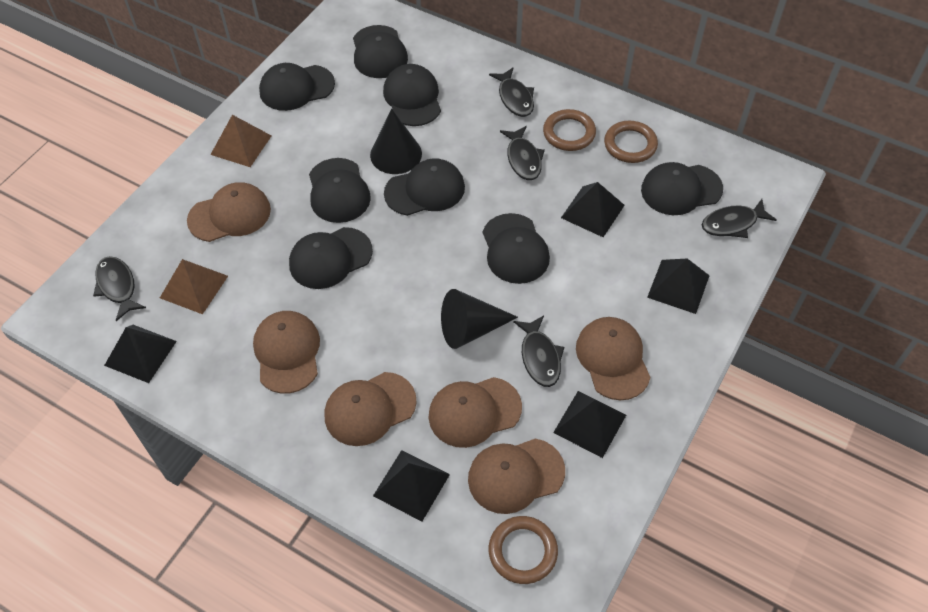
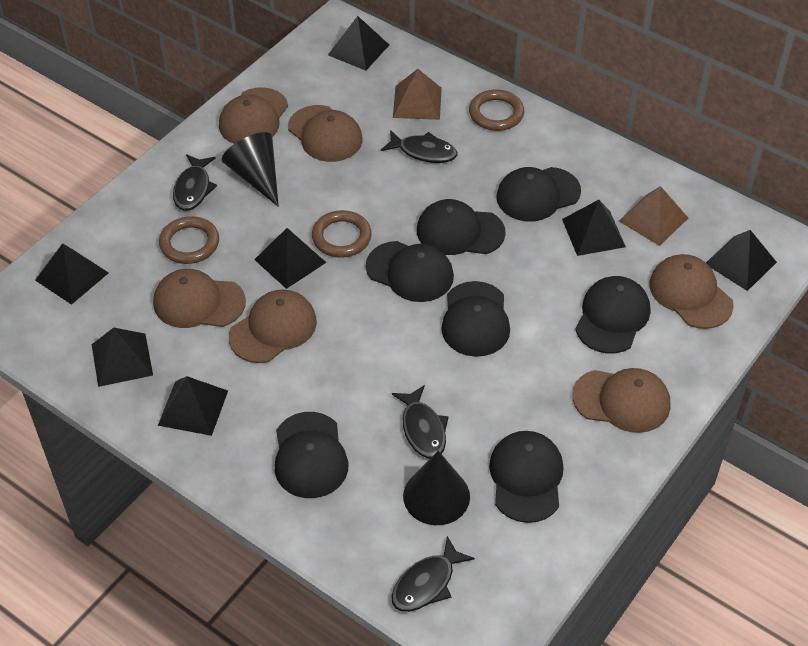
black cap: 8 -> 7
black fish: 5 -> 4
black pyramid: 5 -> 7

